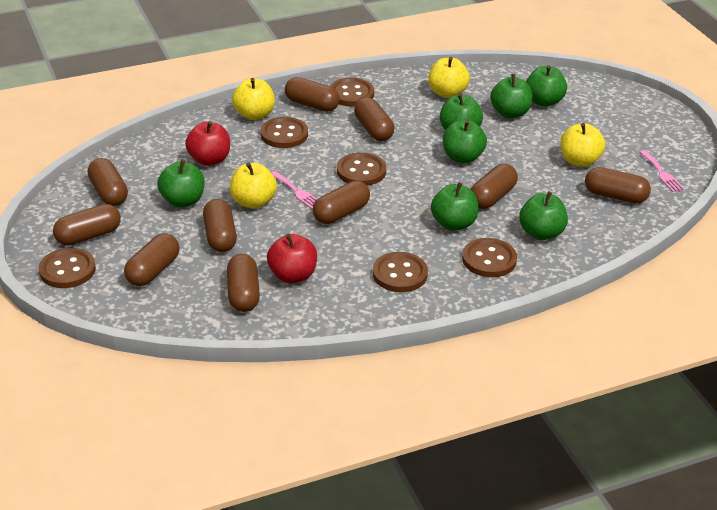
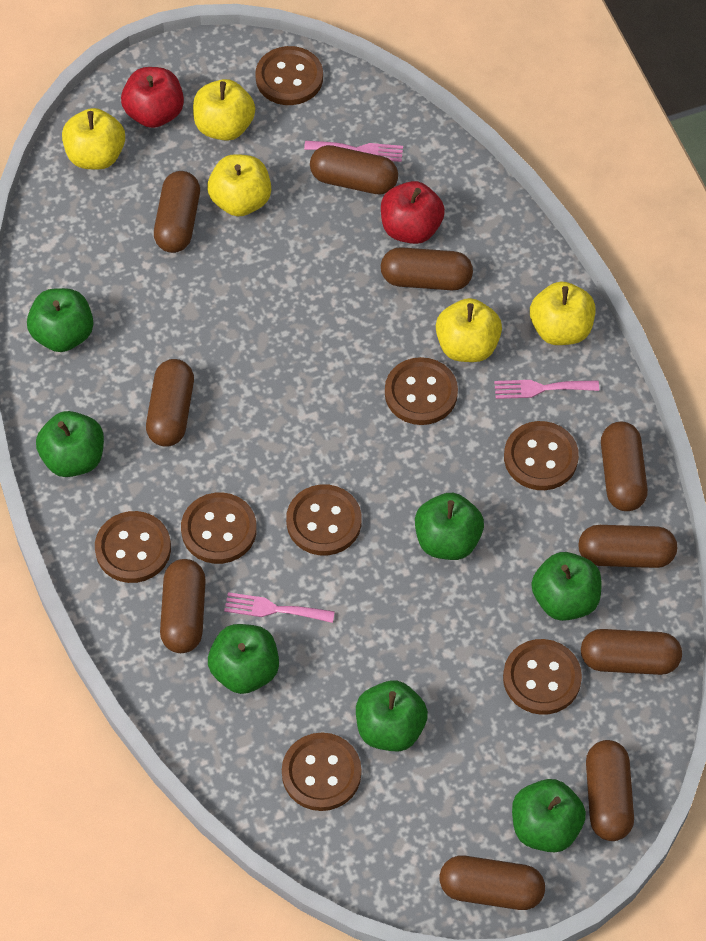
brown button: 6 -> 8
pink fork: 2 -> 3
yellow apple: 4 -> 5

